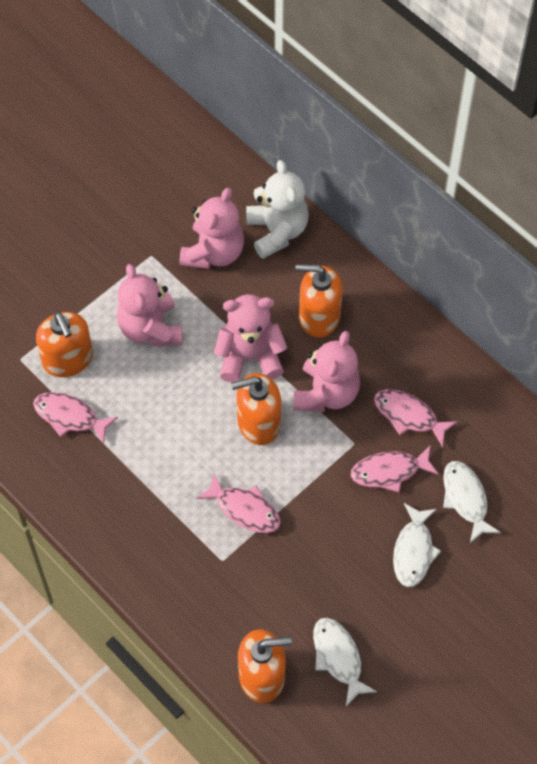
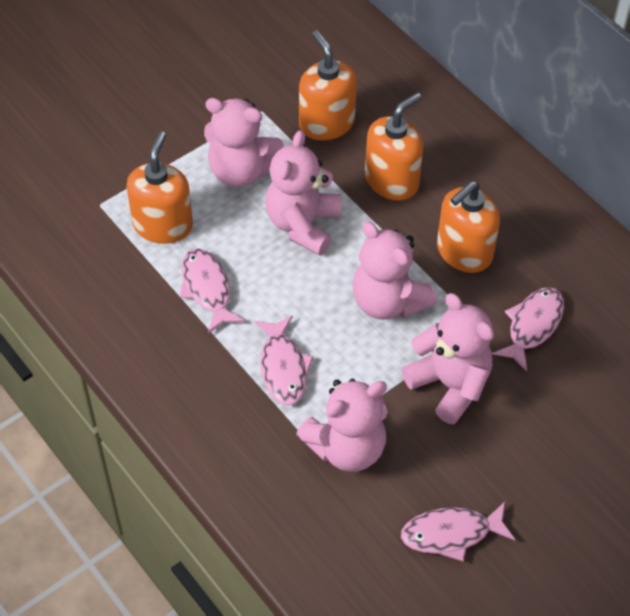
pink teddy bear: 4 -> 5
white fish: 3 -> 0
white teddy bear: 1 -> 0

